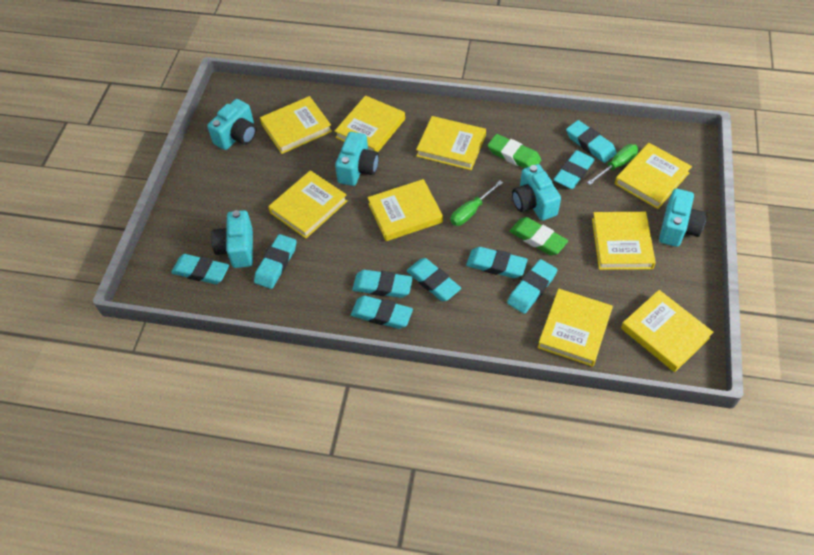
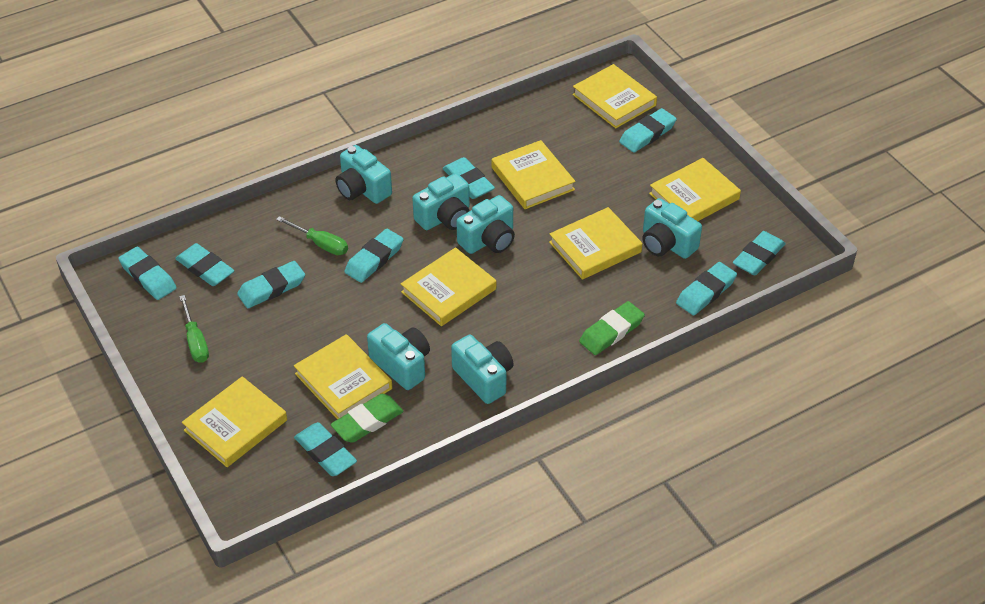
turquoise camera: 5 -> 6
yellow book: 9 -> 7

